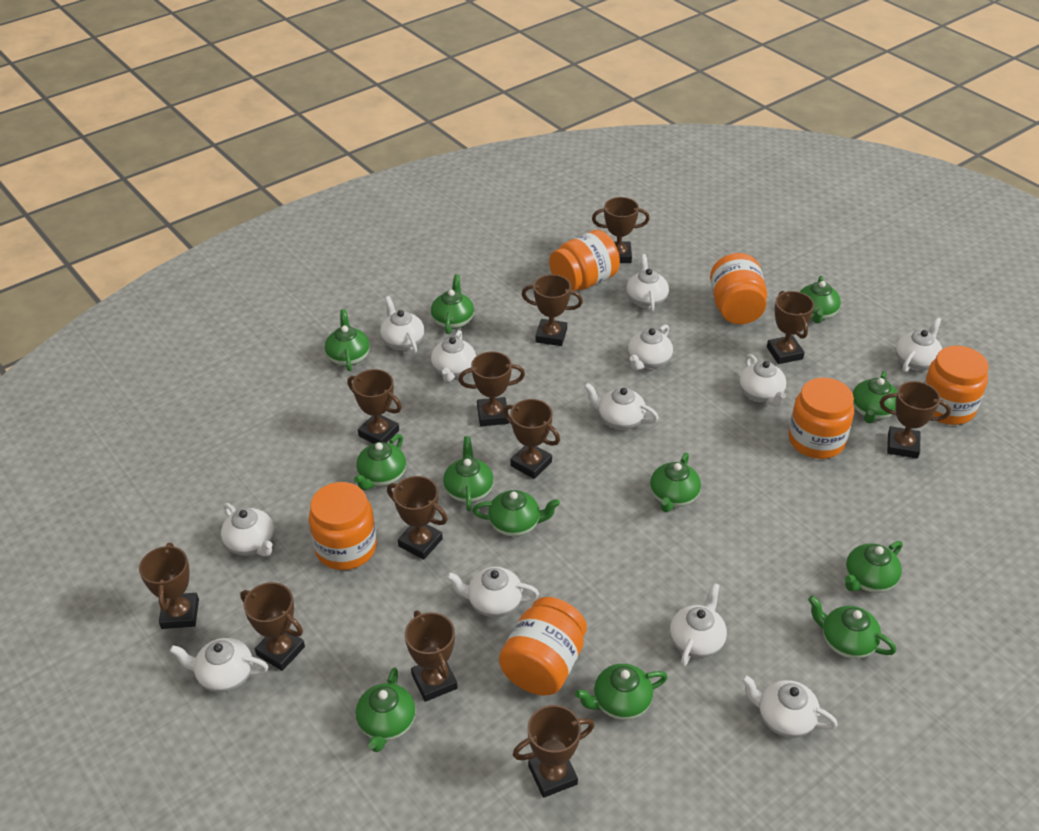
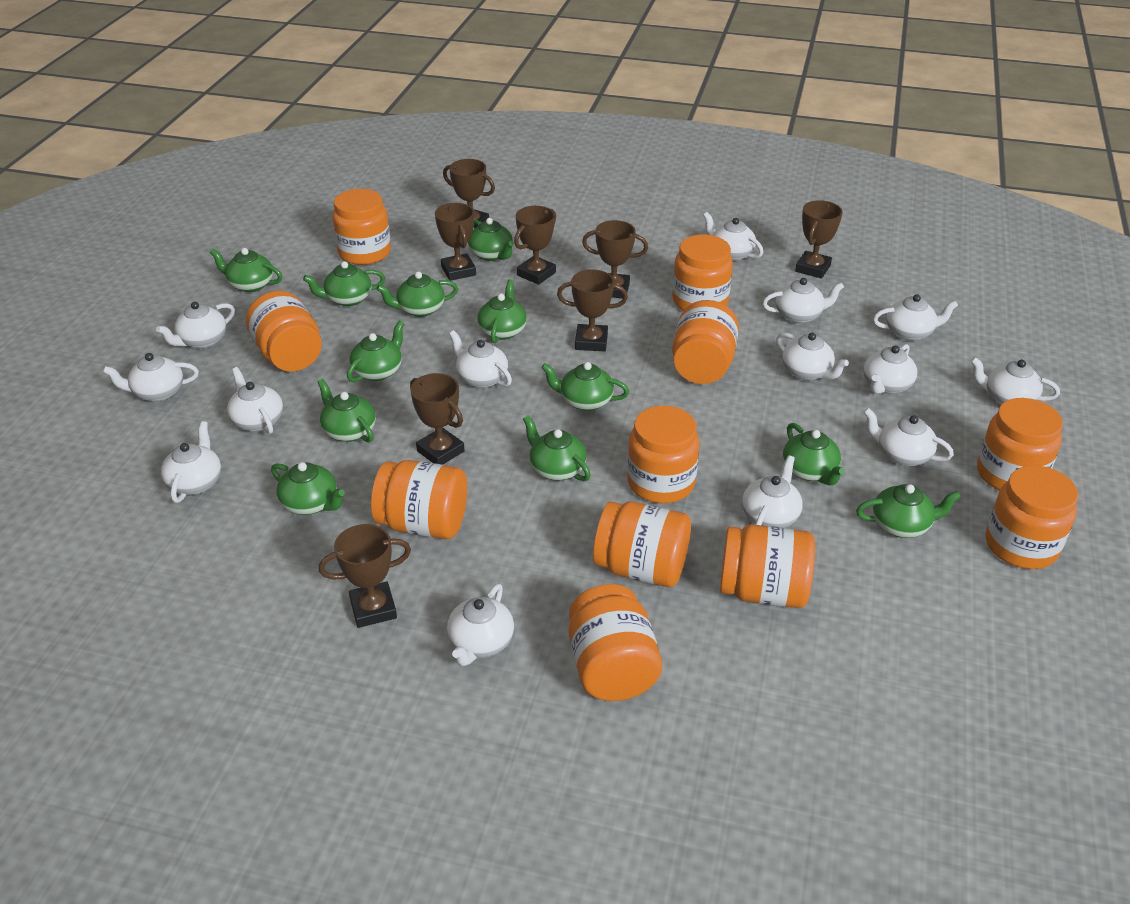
brown trophy: 12 -> 8
orange jar: 6 -> 11
white teapot: 12 -> 14

